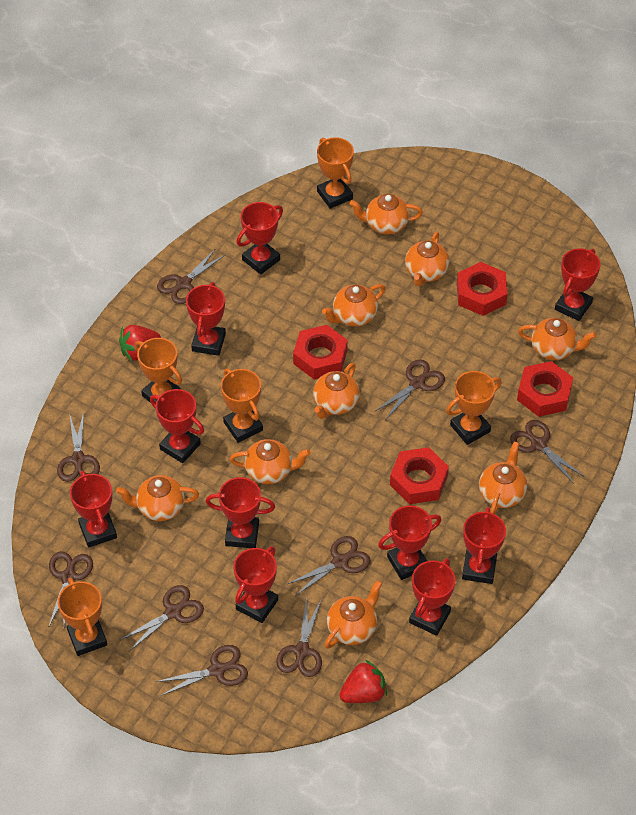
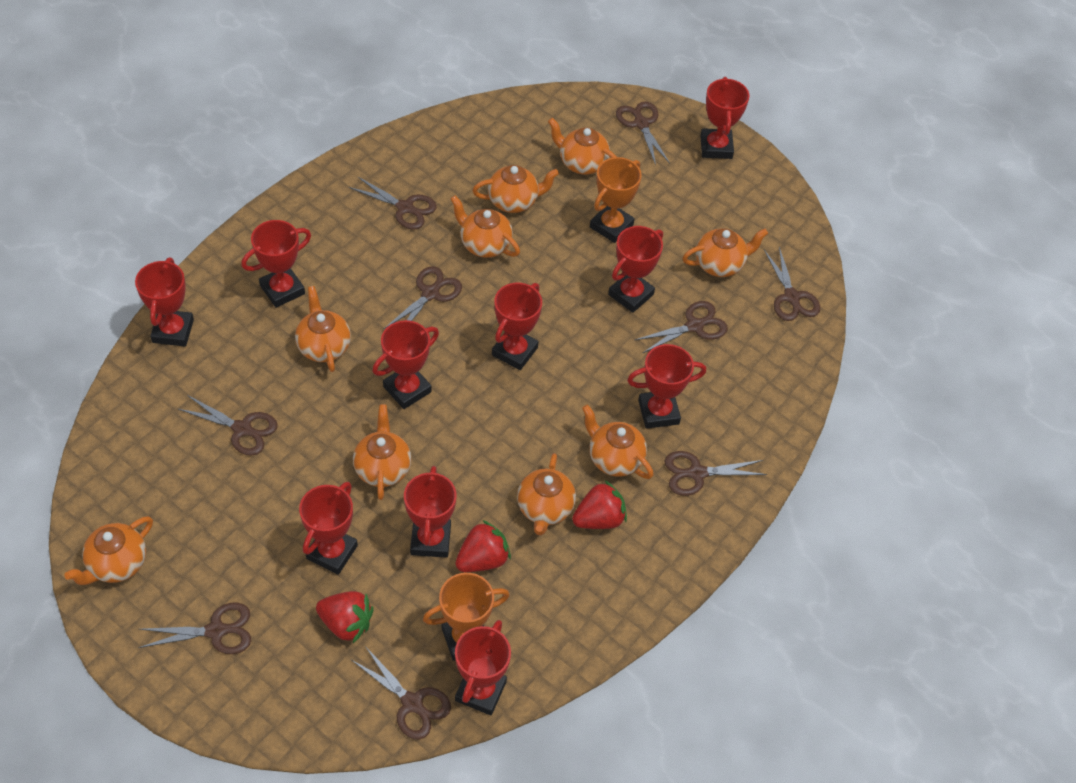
orange trophy: 5 -> 2
red nut: 4 -> 0
red strawberry: 2 -> 3

